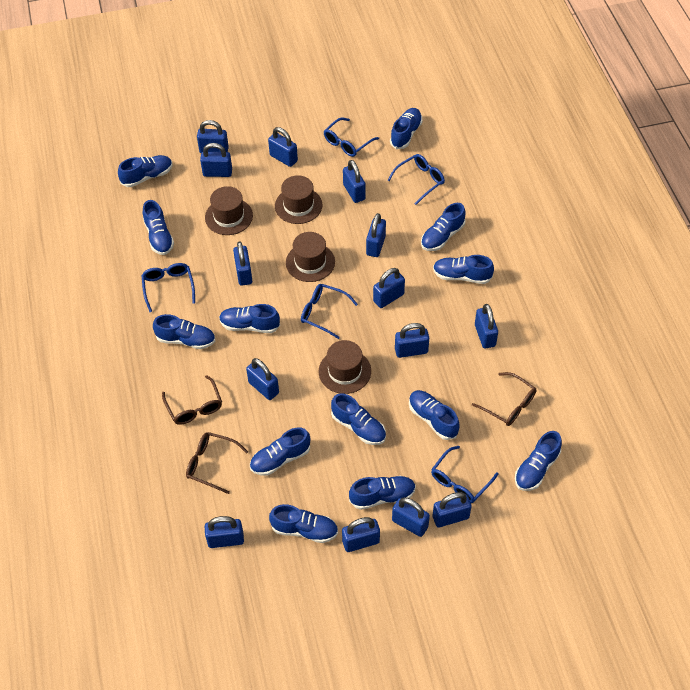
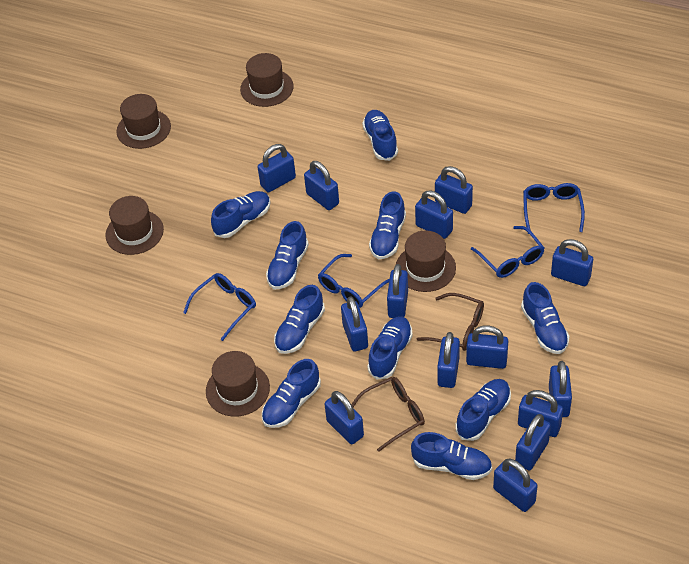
blue glasses: 5 -> 4
blue shoe: 13 -> 10
brown glasses: 3 -> 2
brown hat: 4 -> 5

